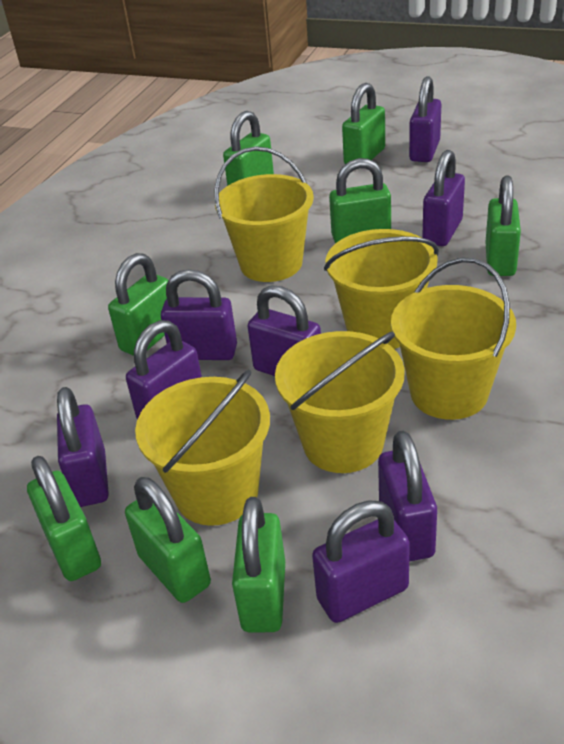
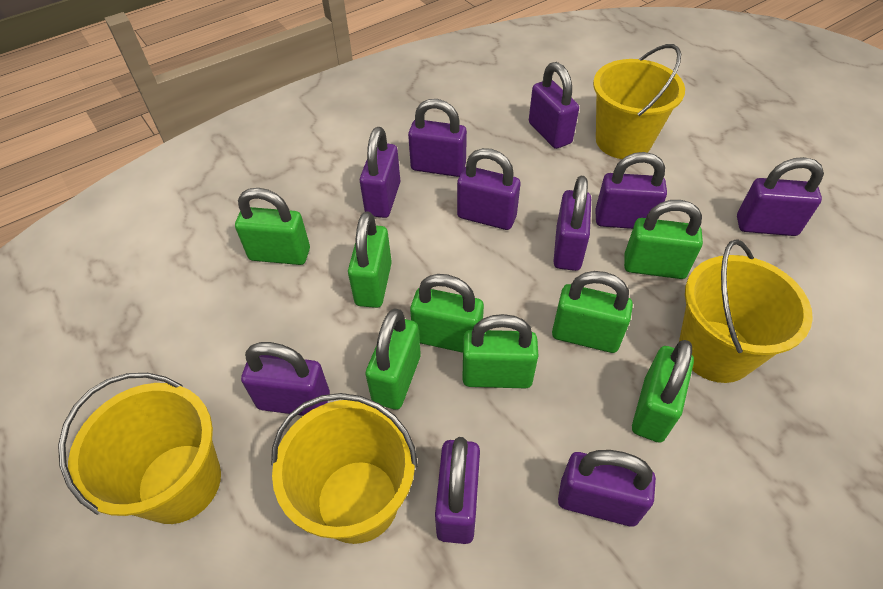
purple padlock: 8 -> 10
yellow bucket: 5 -> 4

